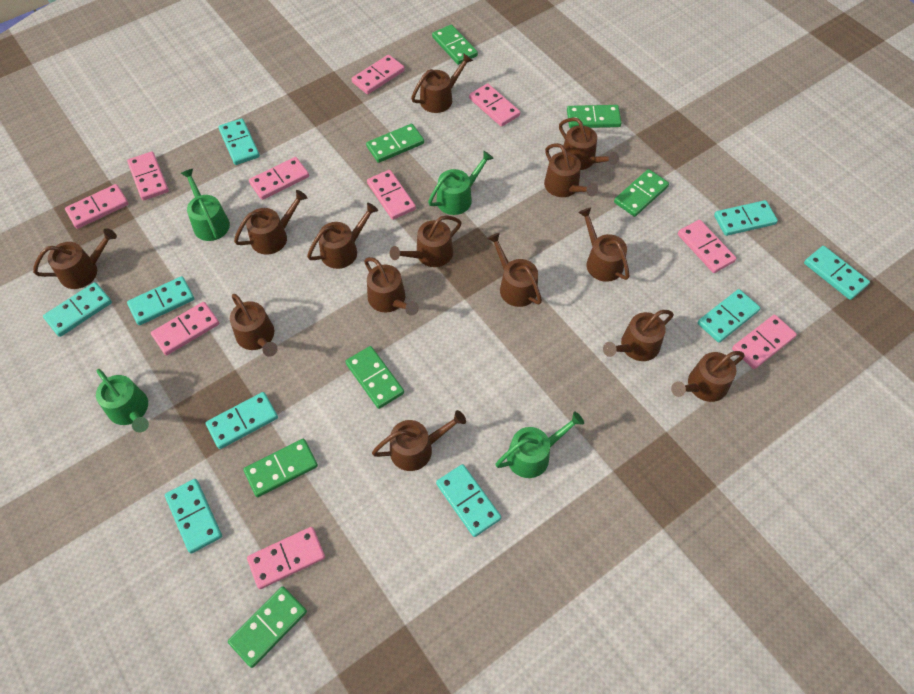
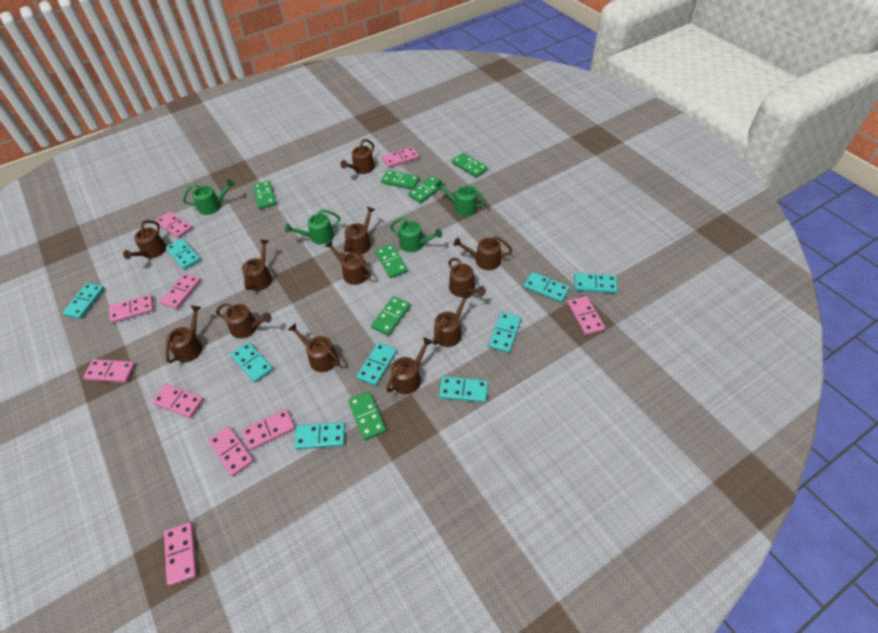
brown watering can: 14 -> 12

